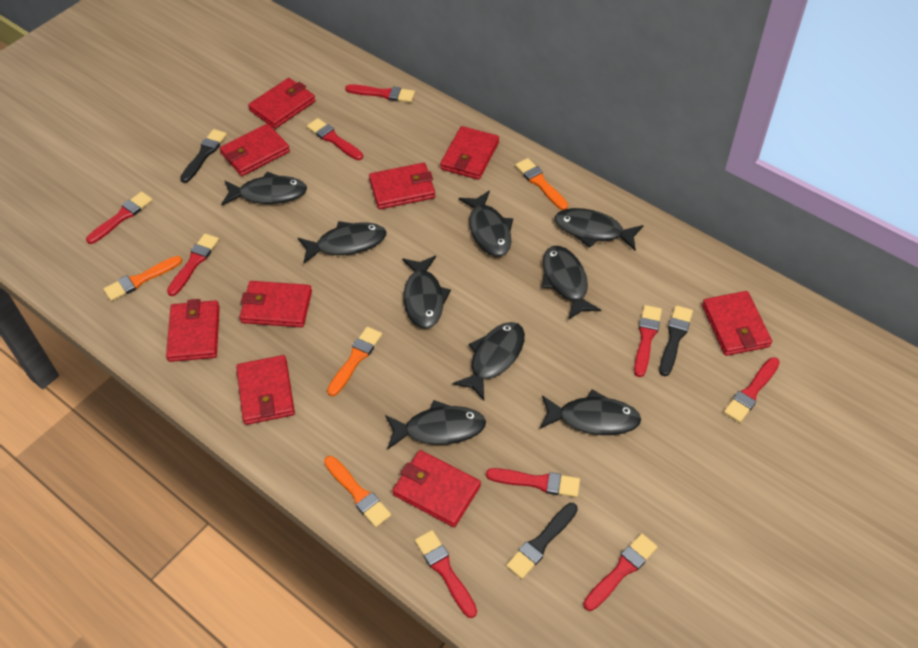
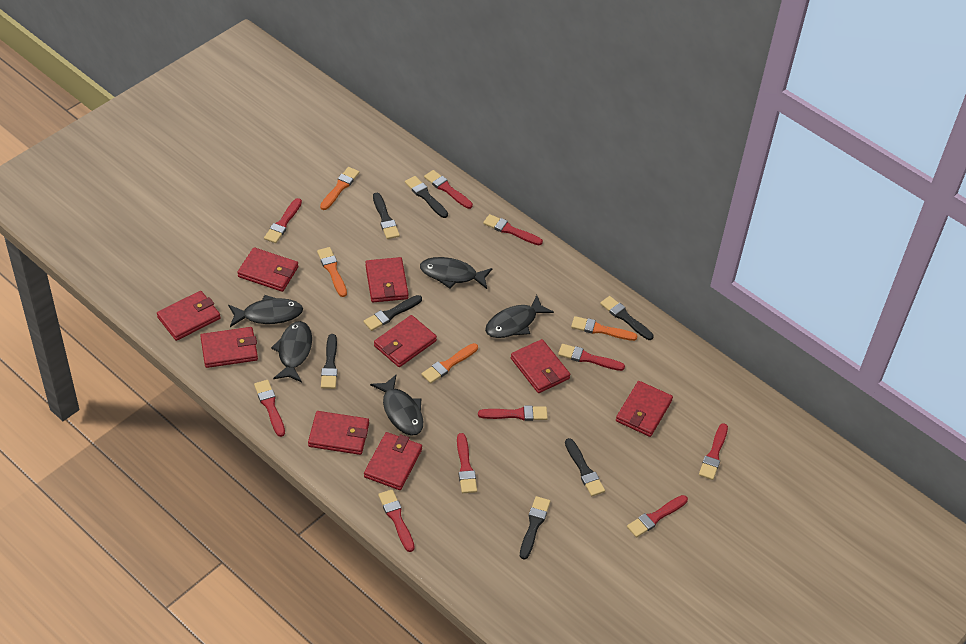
black brush: 3 -> 7
black fish: 9 -> 5
red brush: 9 -> 10

